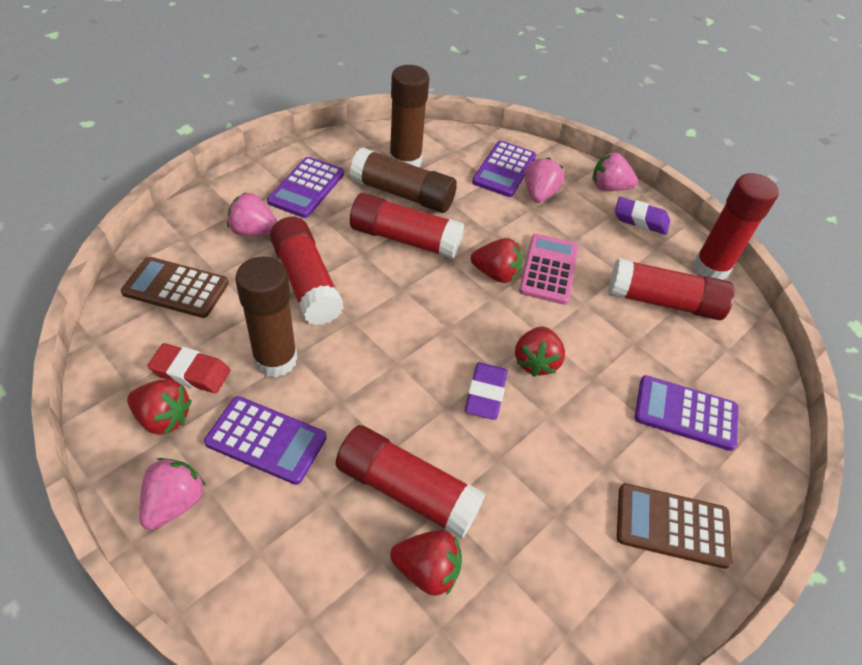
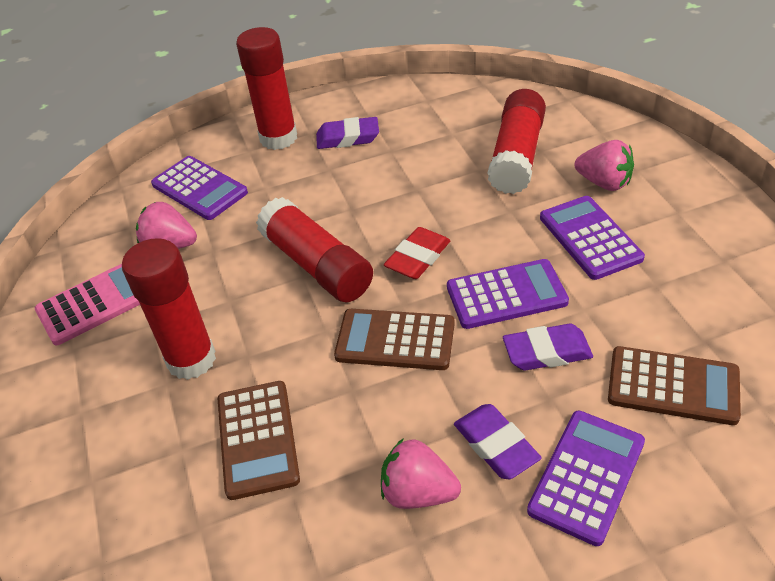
brown calculator: 2 -> 3
brown glue stick: 3 -> 0
pink strawberry: 4 -> 3
purple eraser: 2 -> 3
red glue stick: 5 -> 4
red strawberry: 4 -> 0

